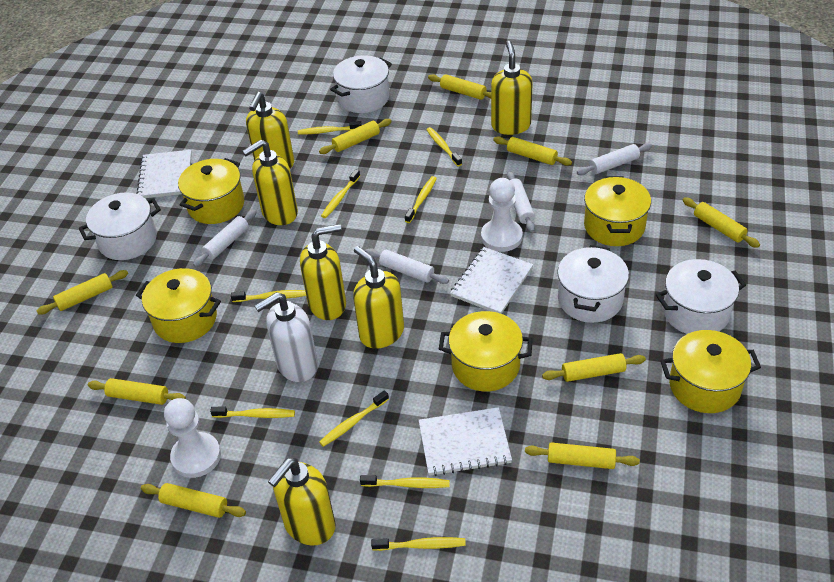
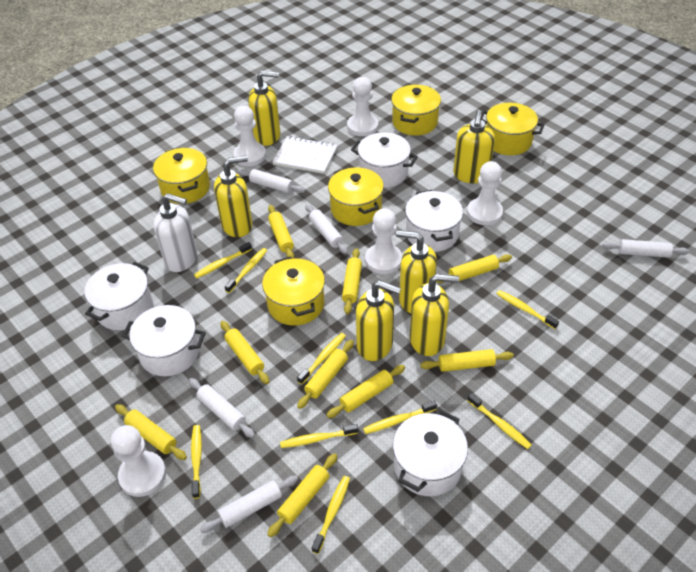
white notebook: 3 -> 1
white pawn: 2 -> 5
white pot: 4 -> 5
white rolling pin: 4 -> 5

